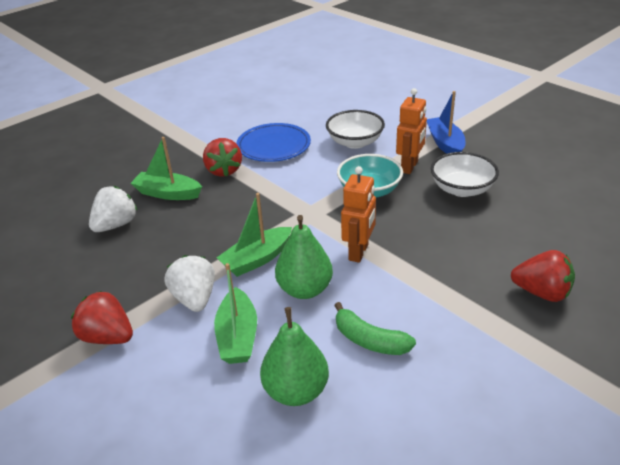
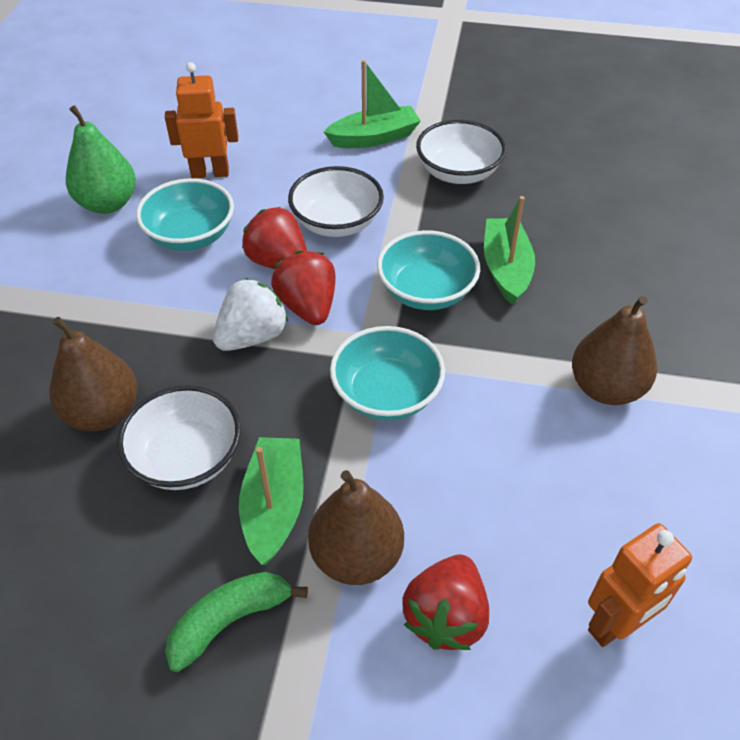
blue boat: 1 -> 0
blue plate: 1 -> 0
brown pear: 0 -> 3
green pear: 2 -> 1
turquoise bowl: 1 -> 3
white bowl: 2 -> 3
white strawberry: 2 -> 1

